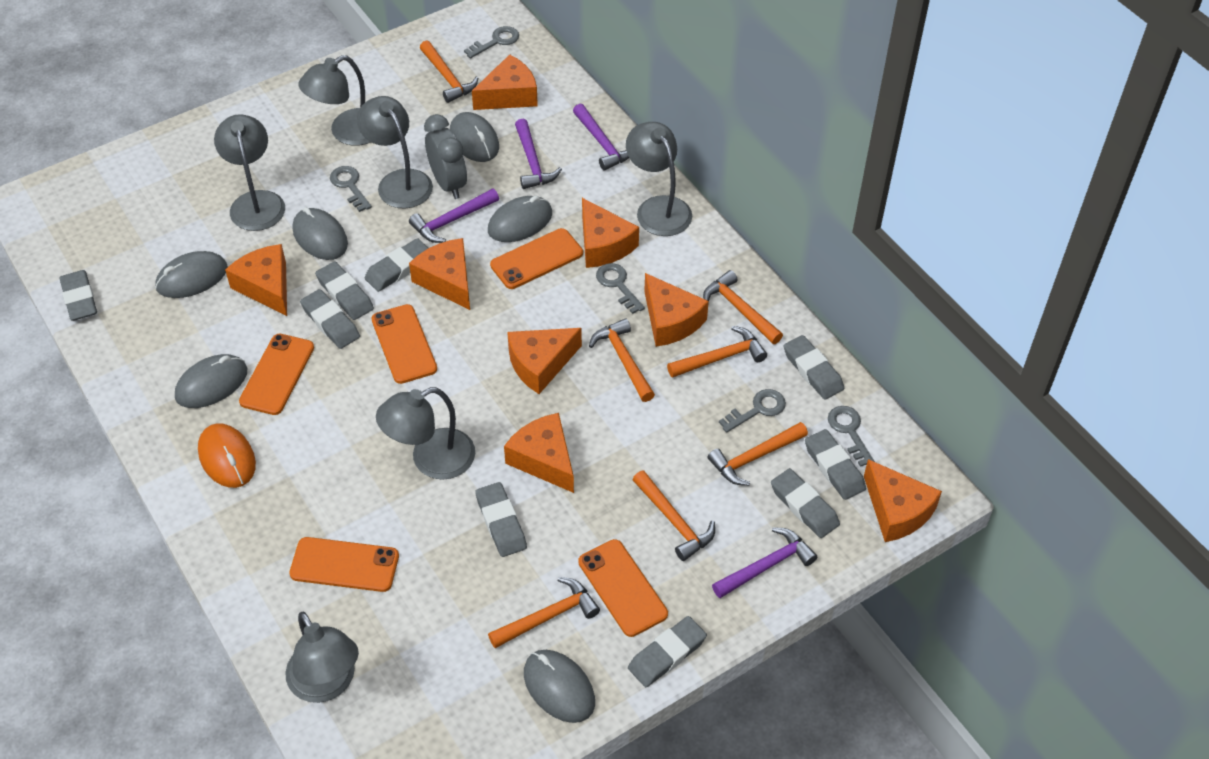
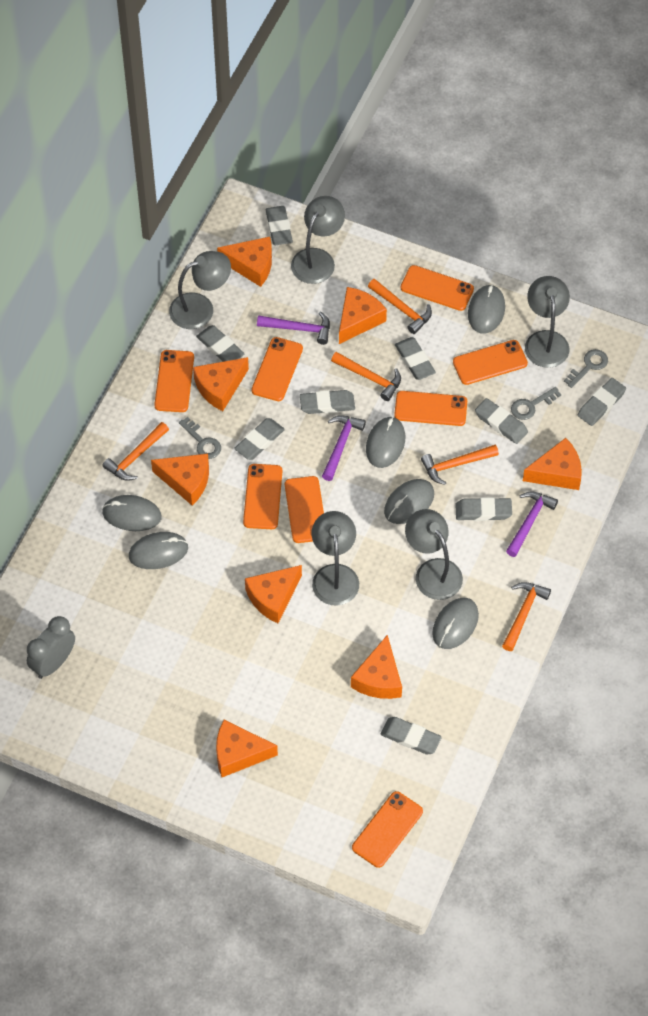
grey key: 5 -> 3
grey lamp: 6 -> 5
orange hammer: 7 -> 5
orange mouse: 1 -> 0
orange phone: 5 -> 8
purple hammer: 4 -> 3

